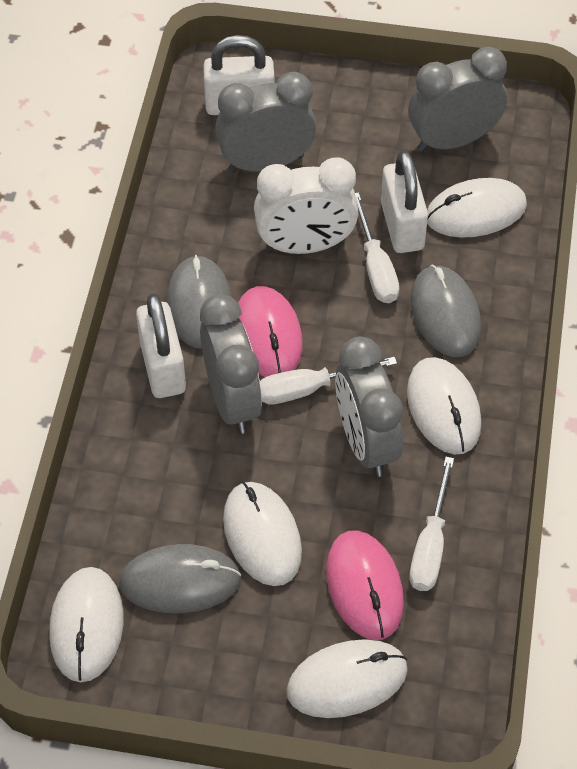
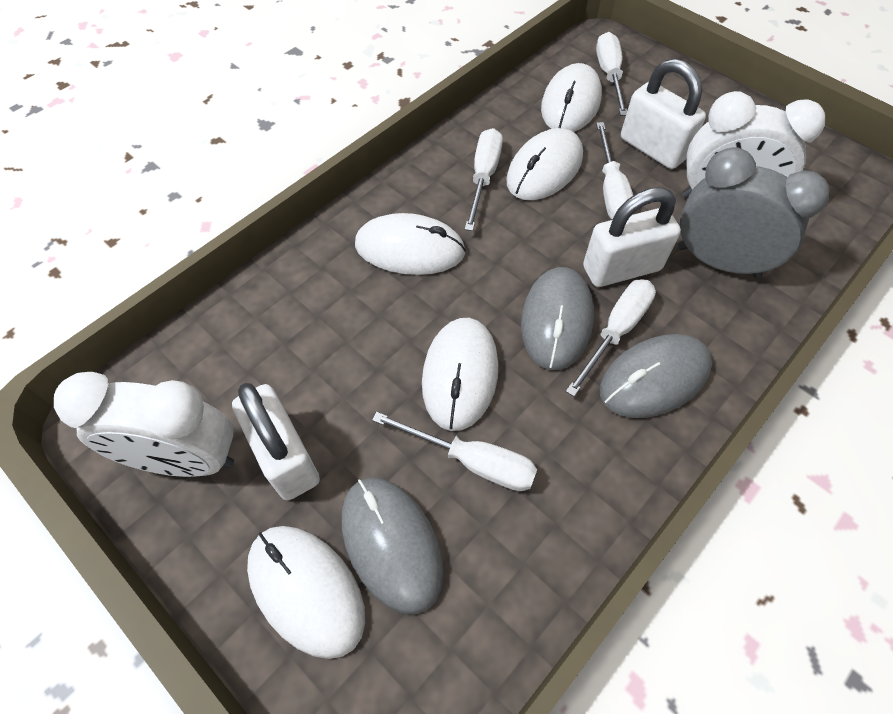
grey clock: 4 -> 1
pink mouse: 2 -> 0
white clock: 1 -> 2
white screwdriver: 3 -> 5

